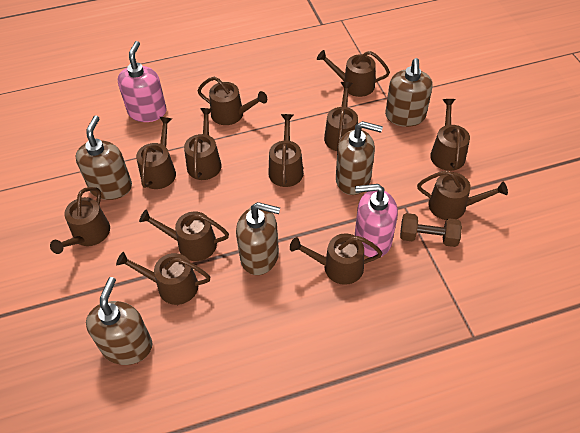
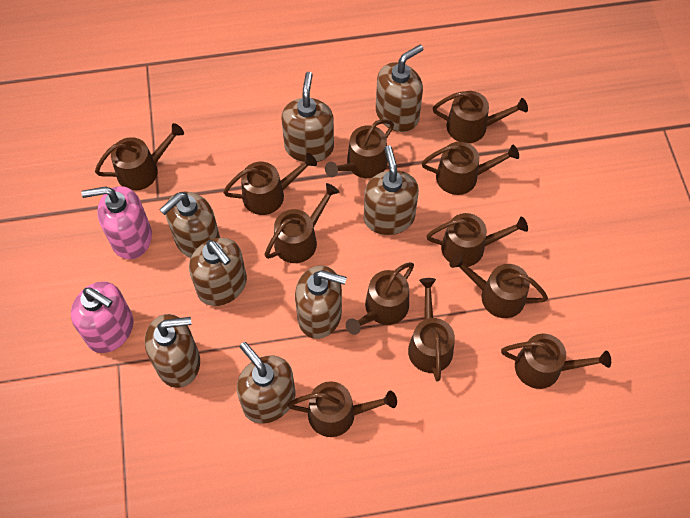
brown dumbbell: 1 -> 0
brown soap dispenser: 5 -> 8

